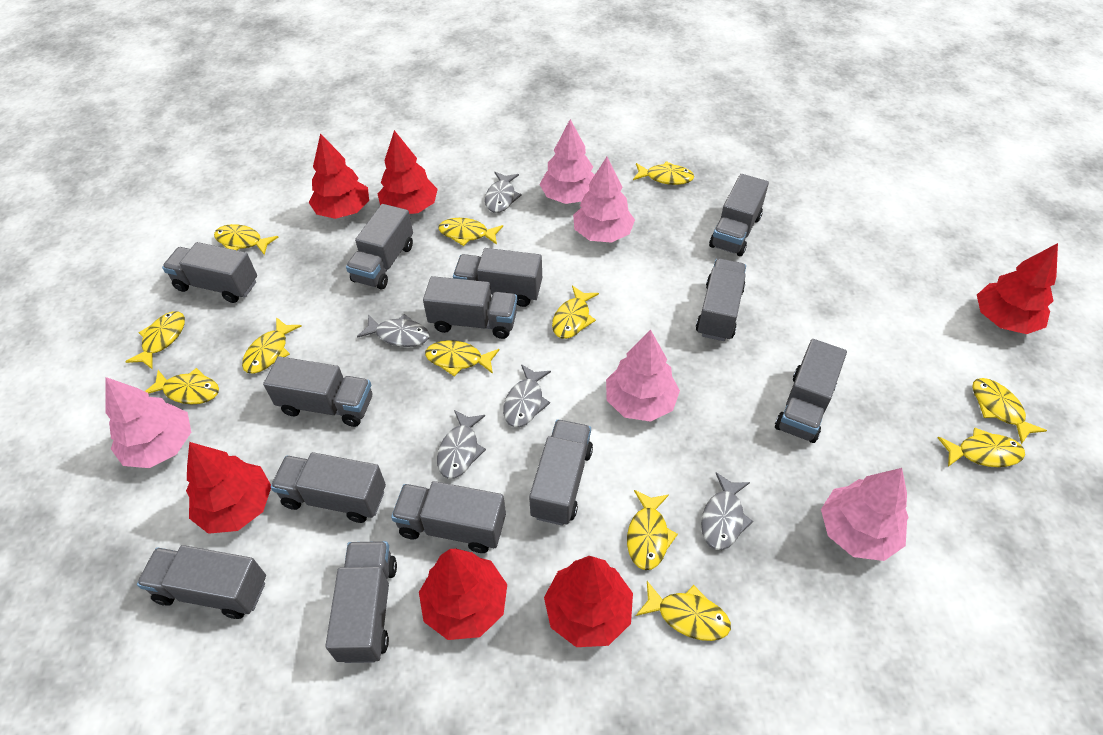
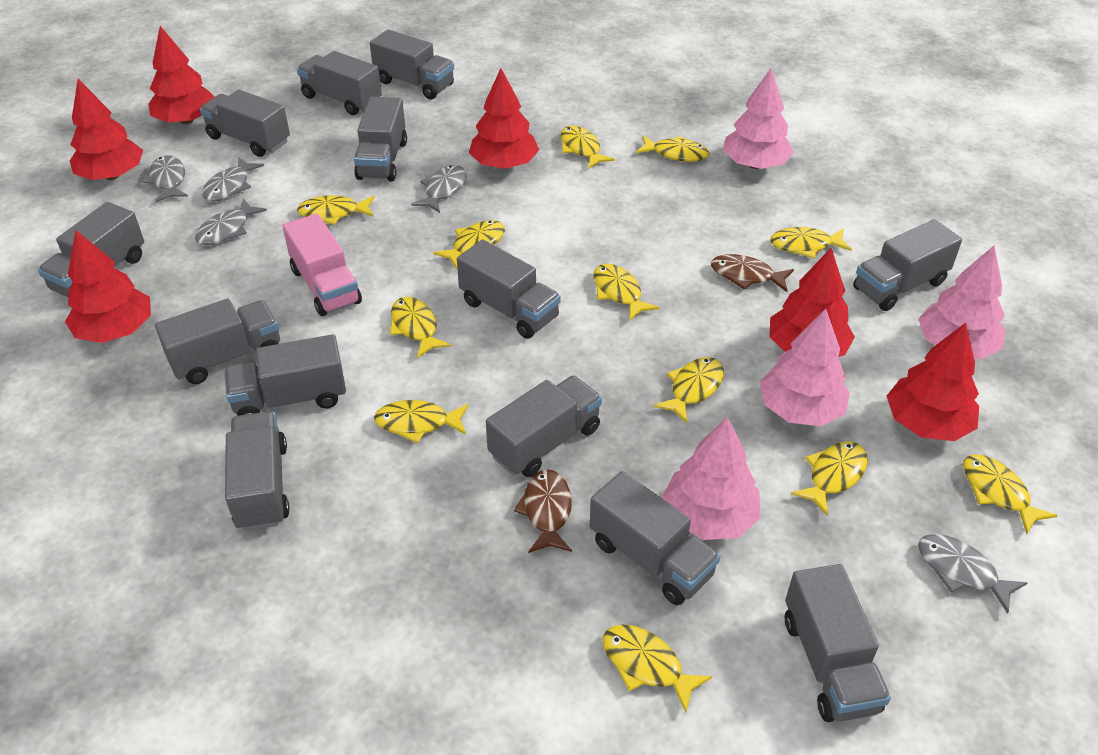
brown fish: 0 -> 2
pink tree: 5 -> 4
pink truck: 0 -> 1

